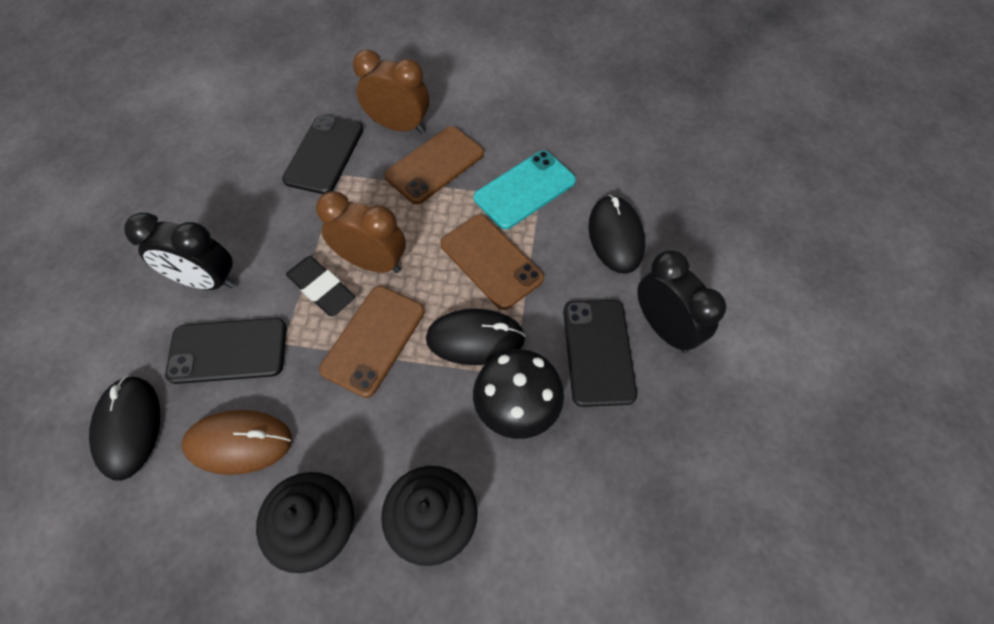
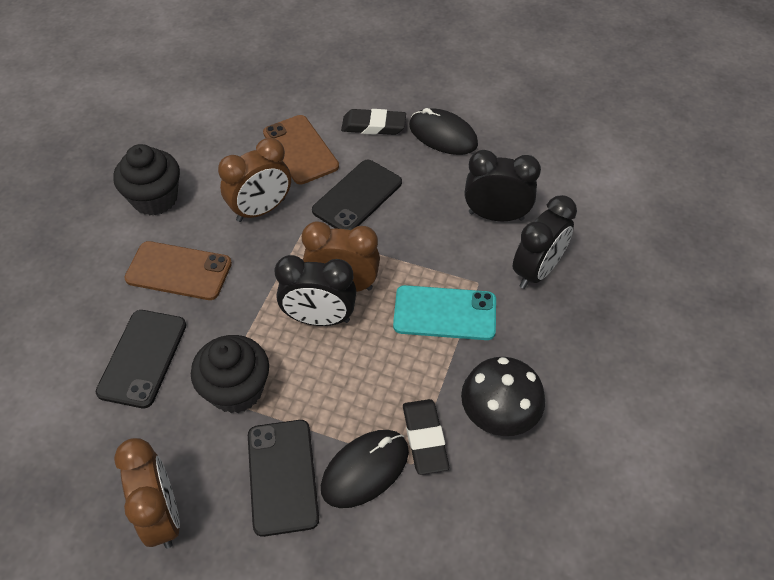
black clock: 2 -> 3
black eraser: 1 -> 2
black mouse: 3 -> 2
brown clock: 2 -> 3
brown mouse: 1 -> 0
brown phone: 3 -> 2

